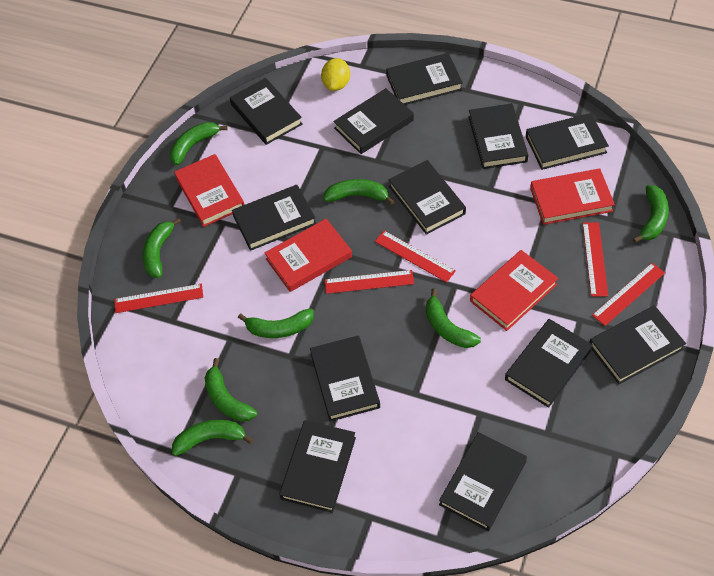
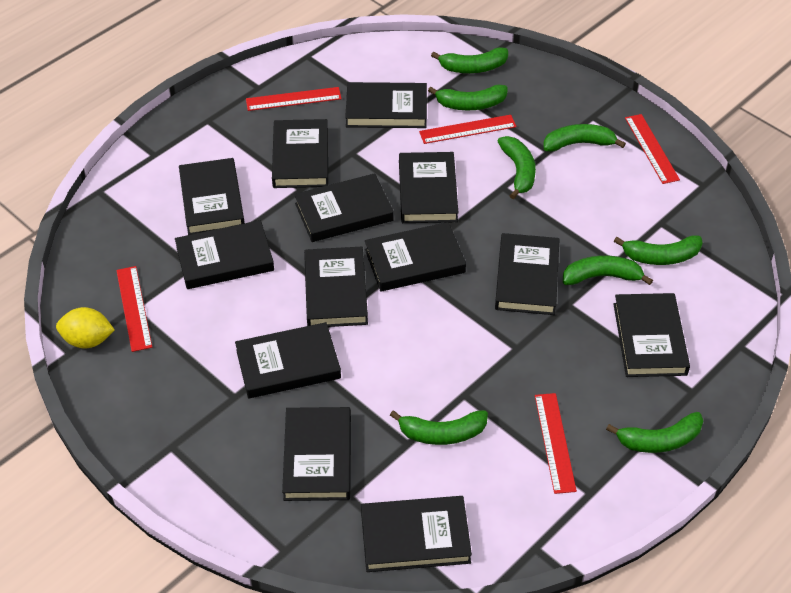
black book: 12 -> 13
red book: 4 -> 0

